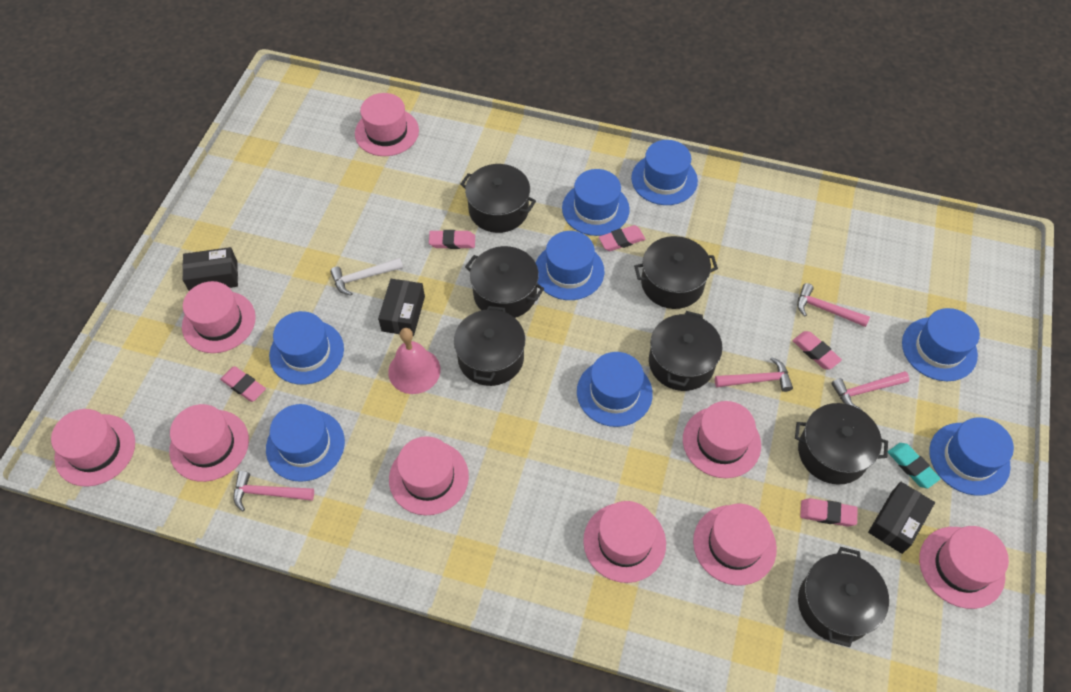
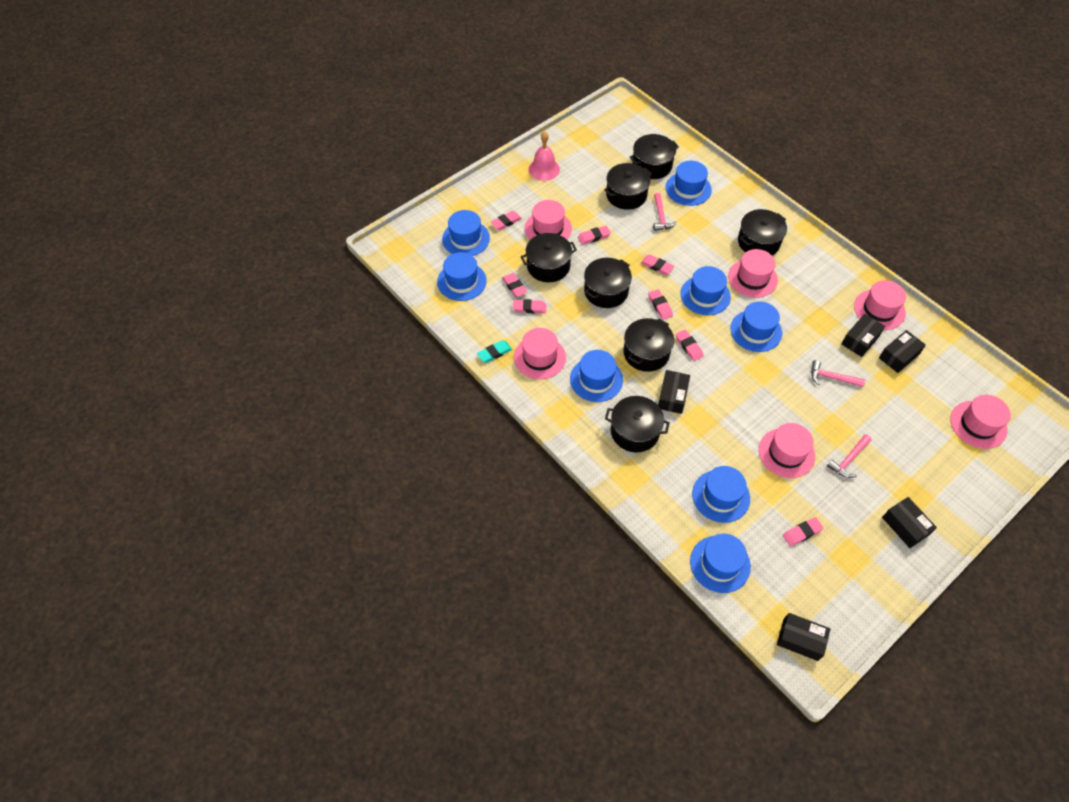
black box: 3 -> 5
pink eraser: 5 -> 8
pink hammer: 4 -> 3
pink hat: 9 -> 6
white hammer: 1 -> 0

